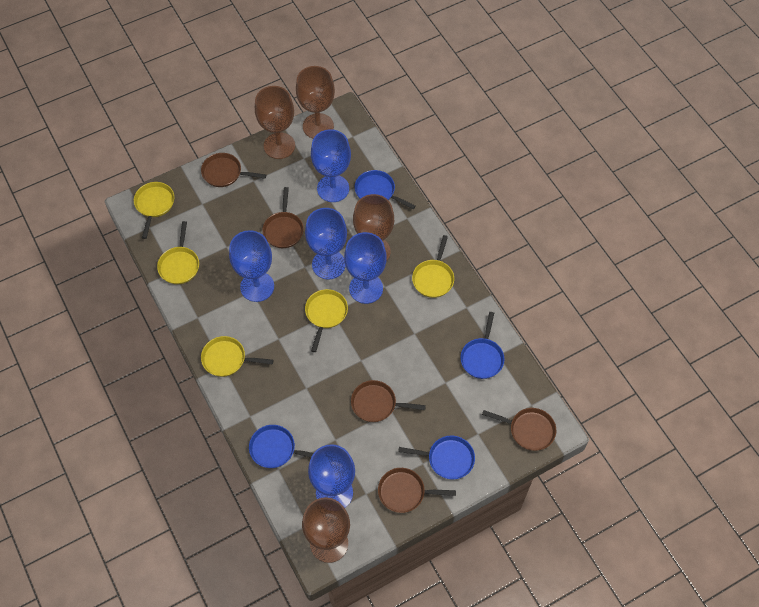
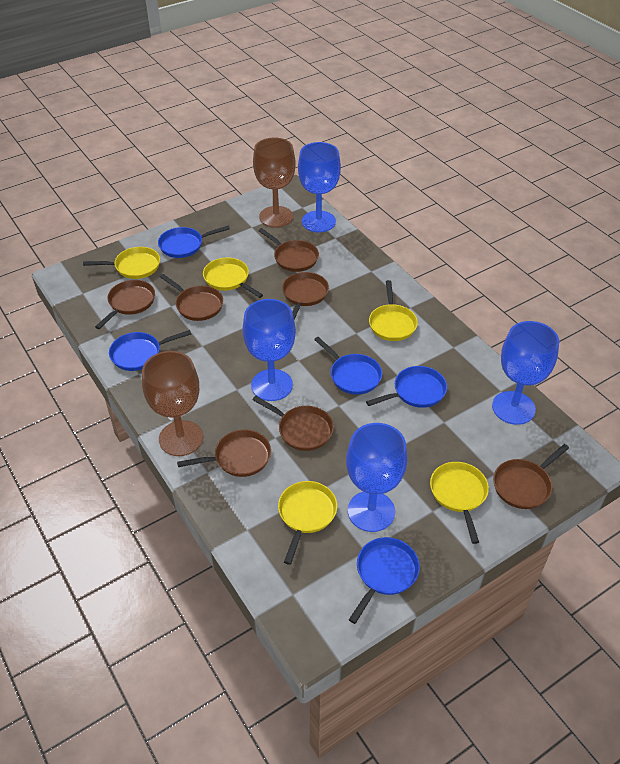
blue goblet: 5 -> 4
blue pan: 4 -> 5
brown goblet: 4 -> 2
brown pan: 5 -> 7

